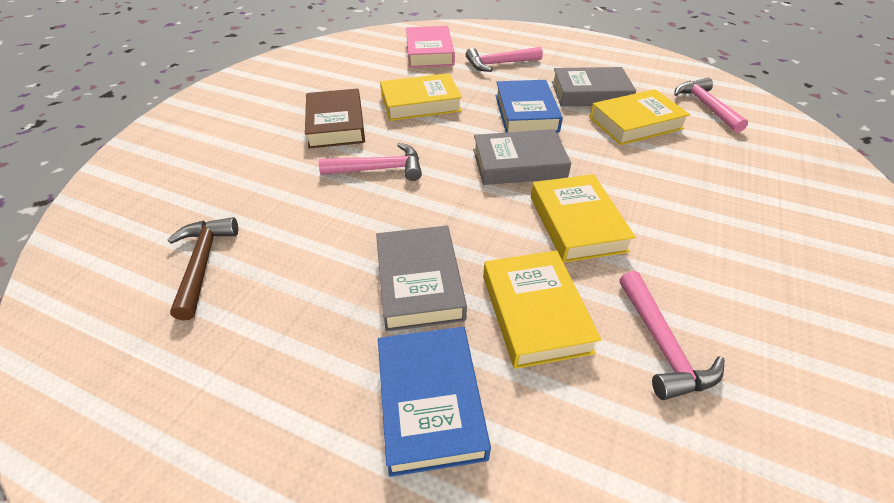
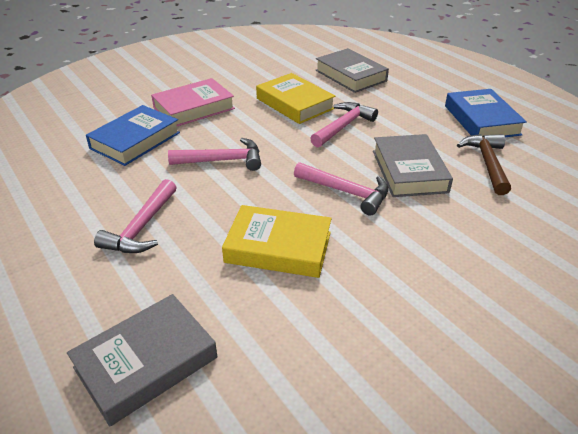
brown book: 1 -> 0
yellow book: 4 -> 2

